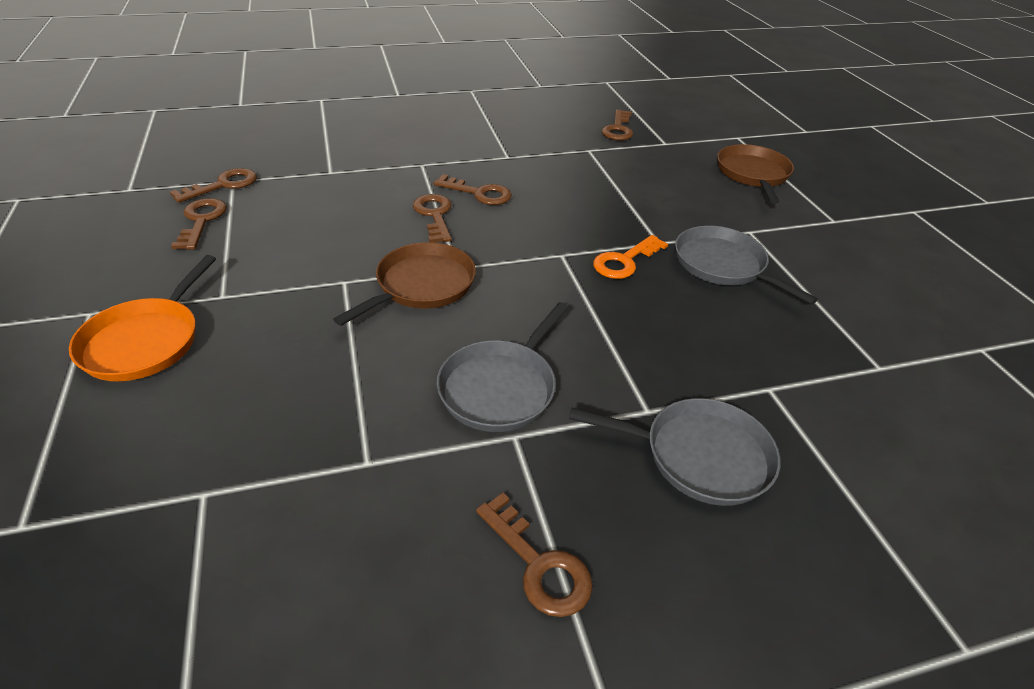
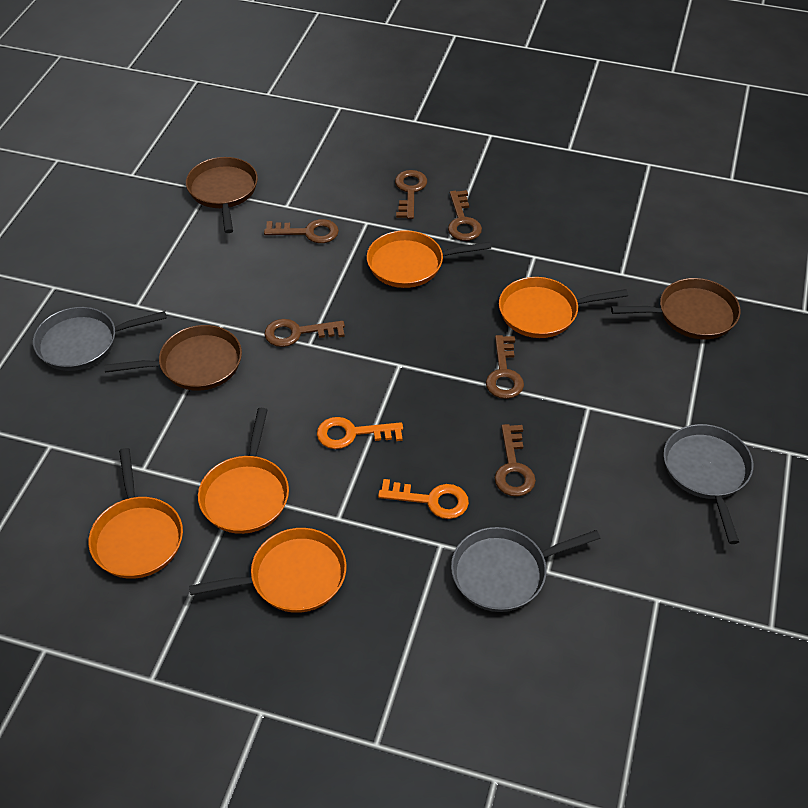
brown pan: 2 -> 3
orange key: 1 -> 2
orange pan: 1 -> 5

